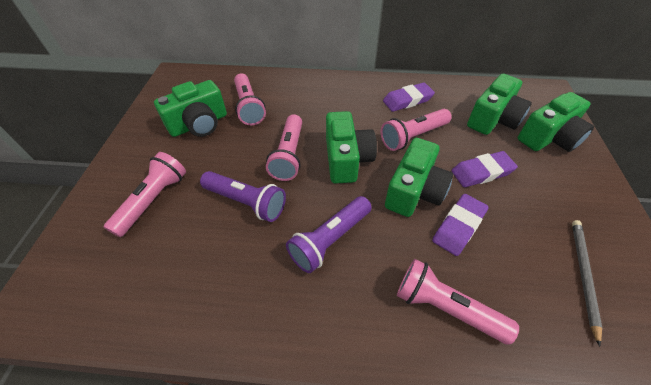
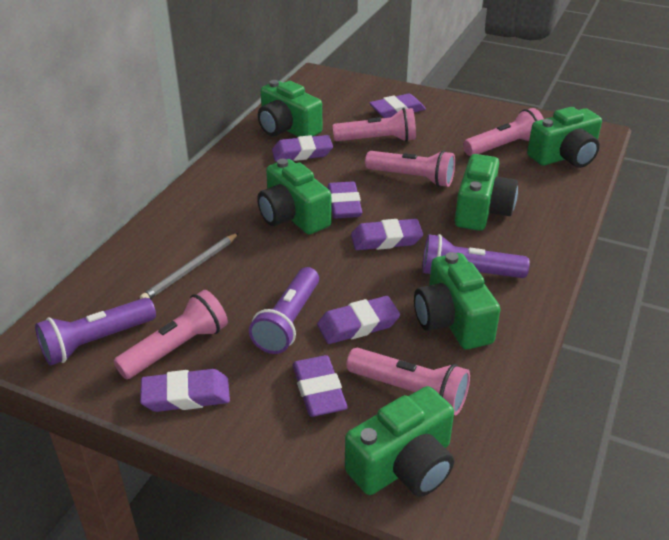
green camera: 5 -> 6
purple eraser: 3 -> 7
purple flashlight: 2 -> 3

